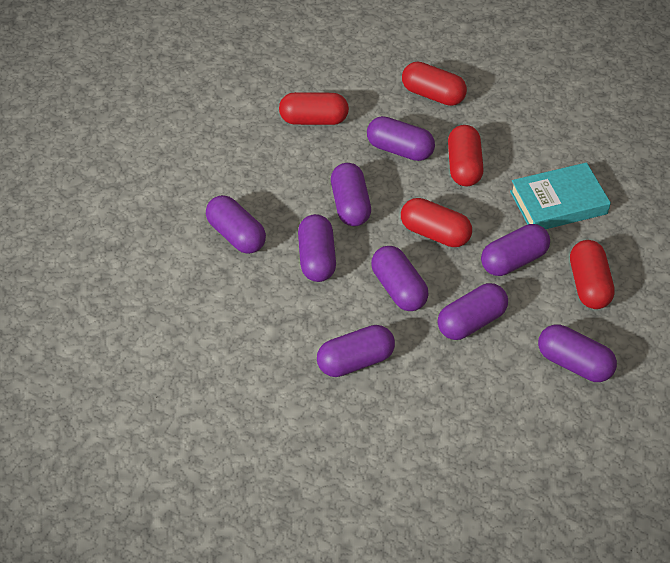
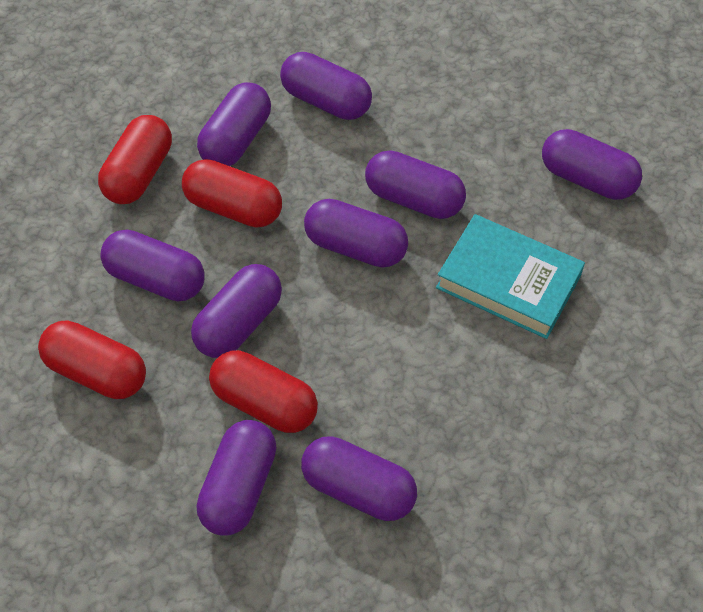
red capsule: 5 -> 4

